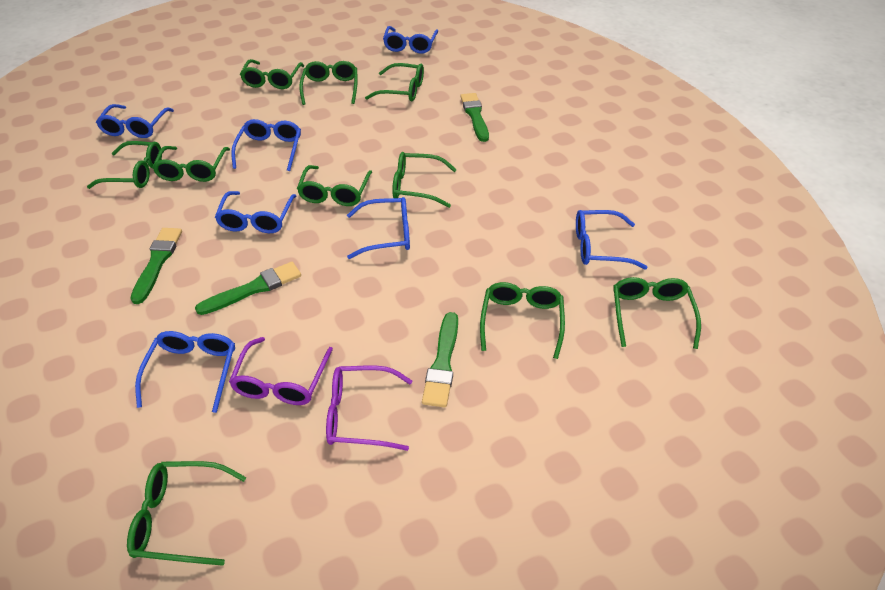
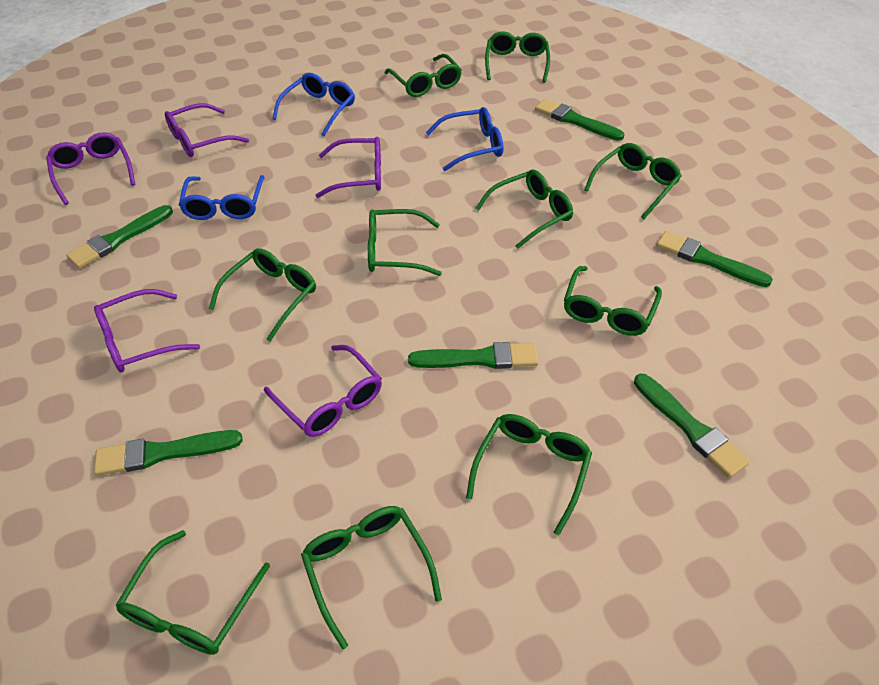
blue glasses: 7 -> 3
green brush: 4 -> 6
purple glasses: 2 -> 5

